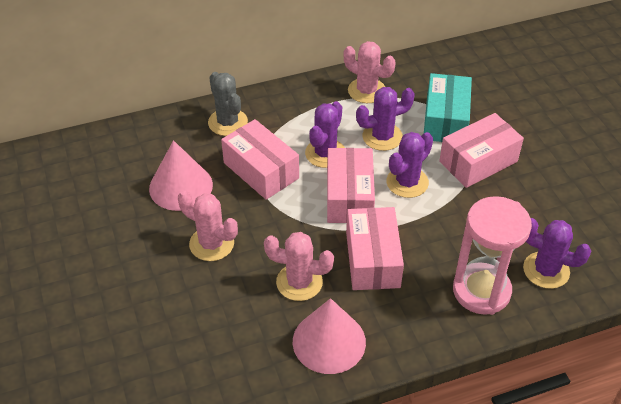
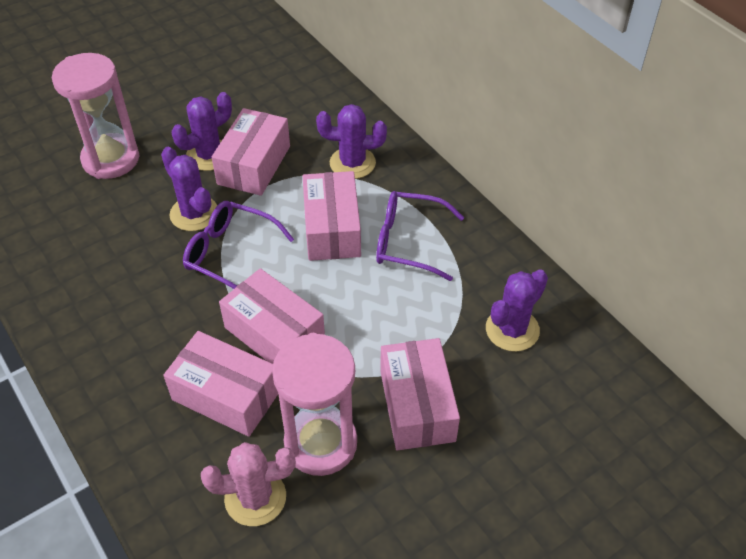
grey cactus: 1 -> 0
pink box: 4 -> 5
pink cactus: 3 -> 1
pink cone: 2 -> 0
pink hourglass: 1 -> 2
purple glasses: 0 -> 2
turquoise box: 1 -> 0

